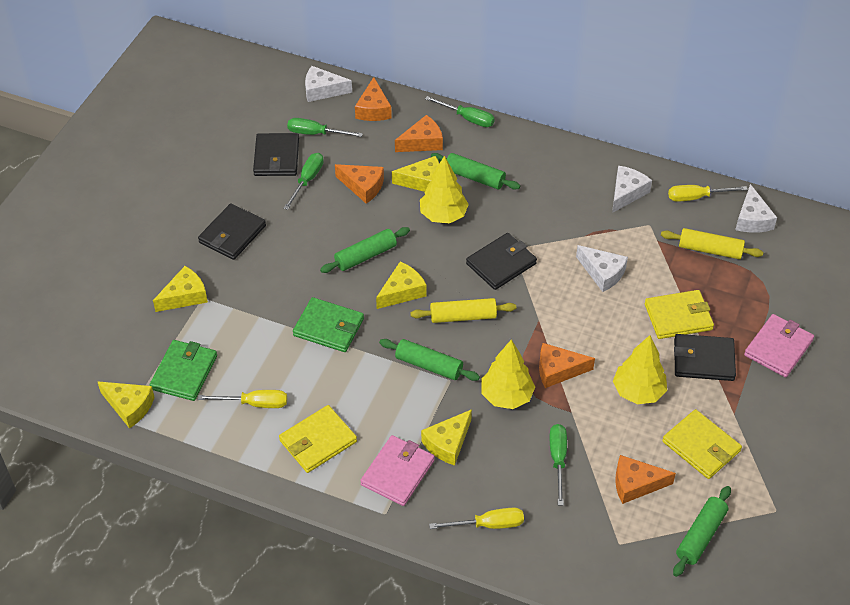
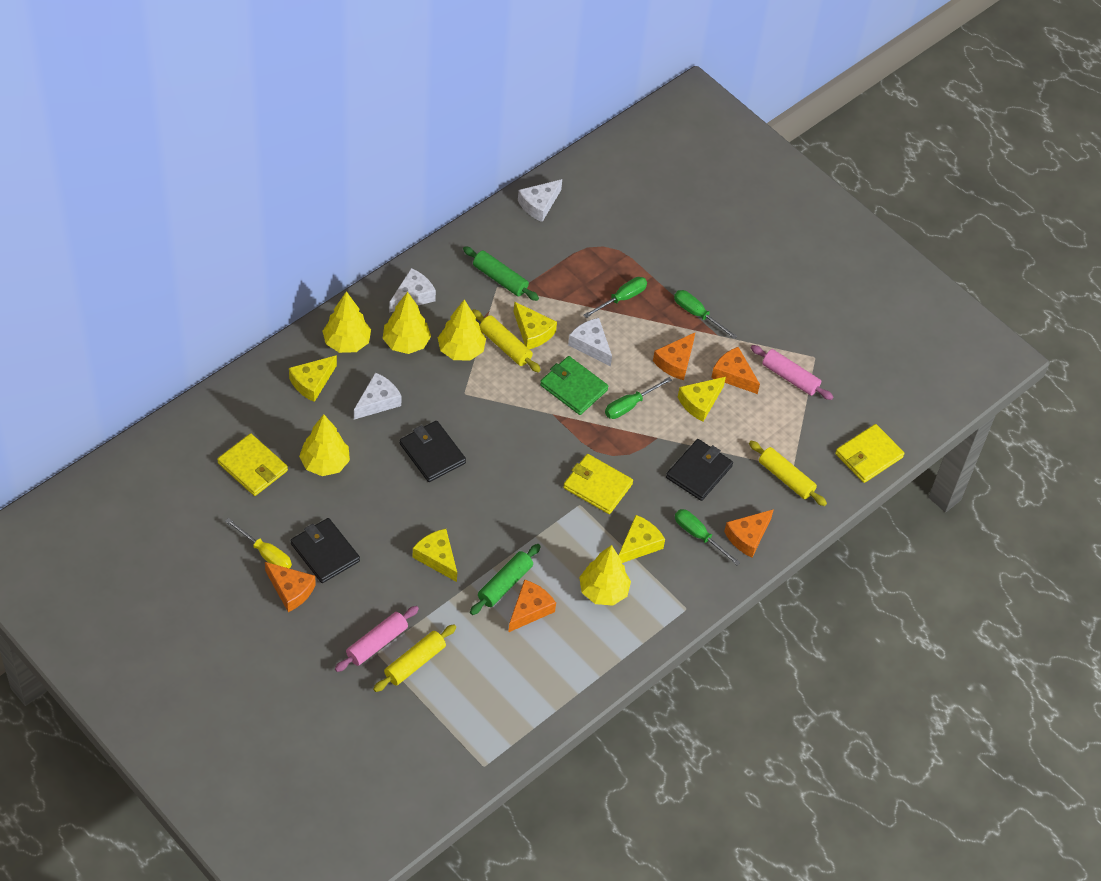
black wallet: 4 -> 3
green rolling pin: 4 -> 2
green wallet: 2 -> 1
pink rolling pin: 0 -> 2
pink wallet: 2 -> 0
yellow rolling pin: 2 -> 3
yellow screwdriver: 3 -> 1
yellow tree: 3 -> 5

